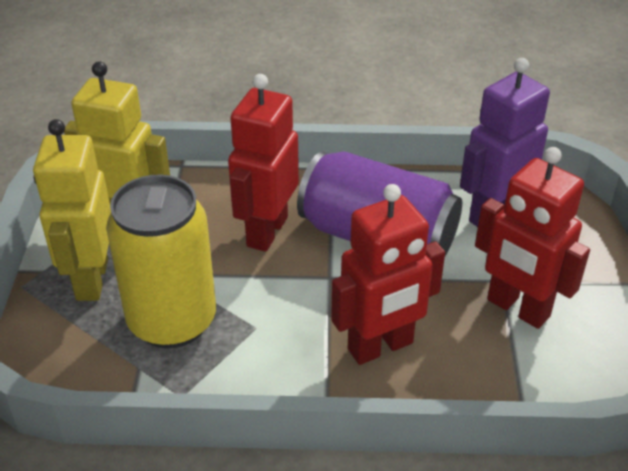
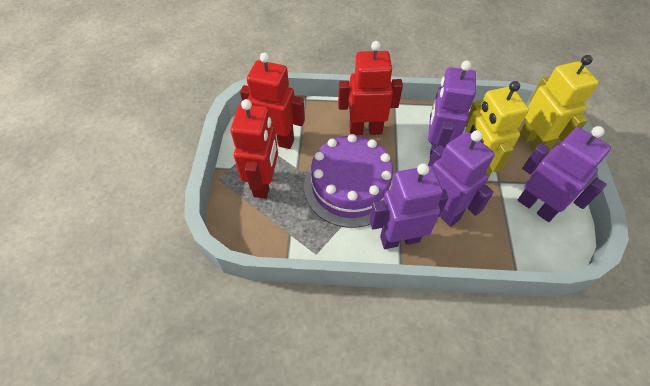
purple cake: 0 -> 1
purple can: 1 -> 0
purple robot: 1 -> 4
yellow can: 1 -> 0

